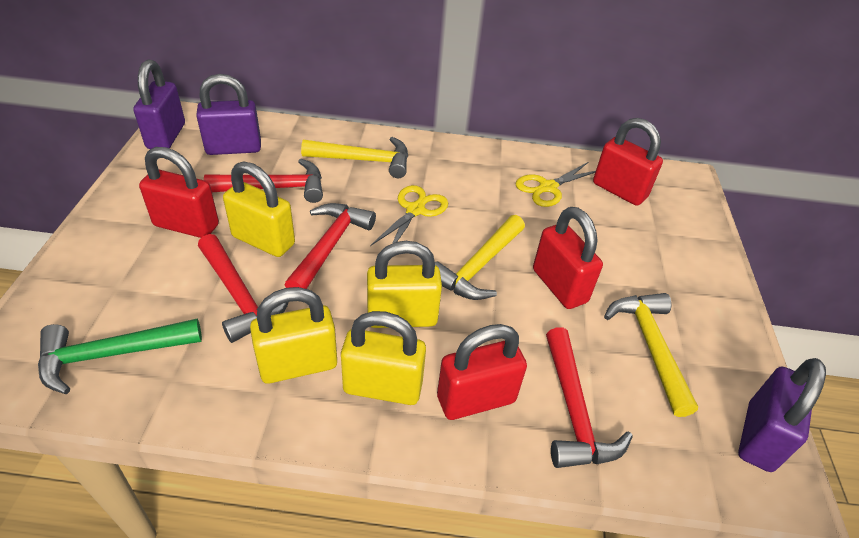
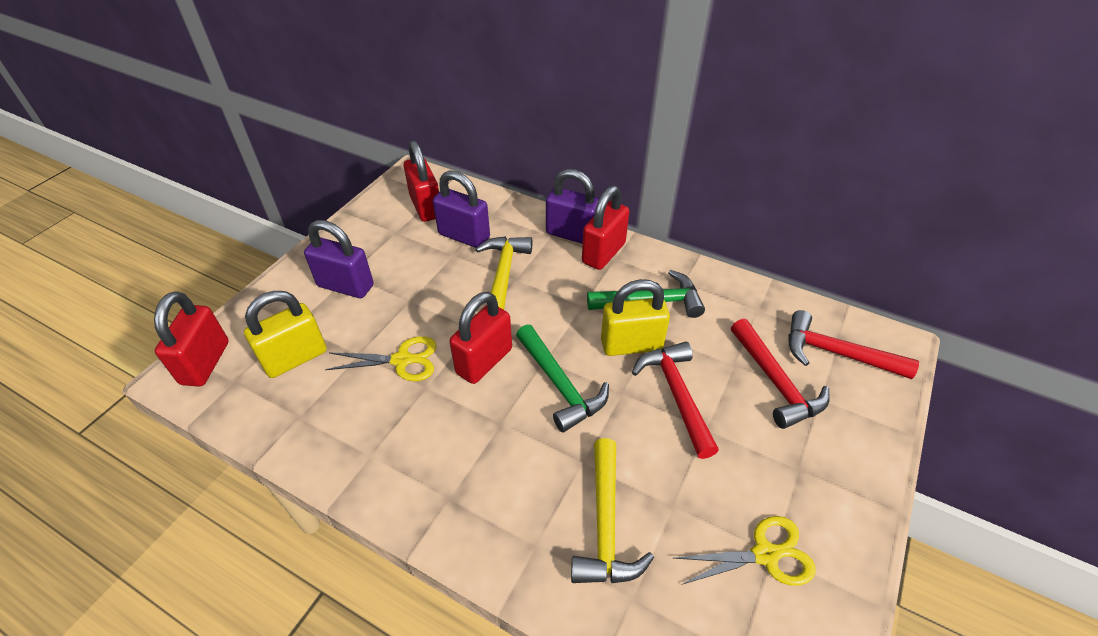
green hammer: 1 -> 2
red hammer: 4 -> 3
yellow hammer: 3 -> 2
yellow padlock: 4 -> 2

